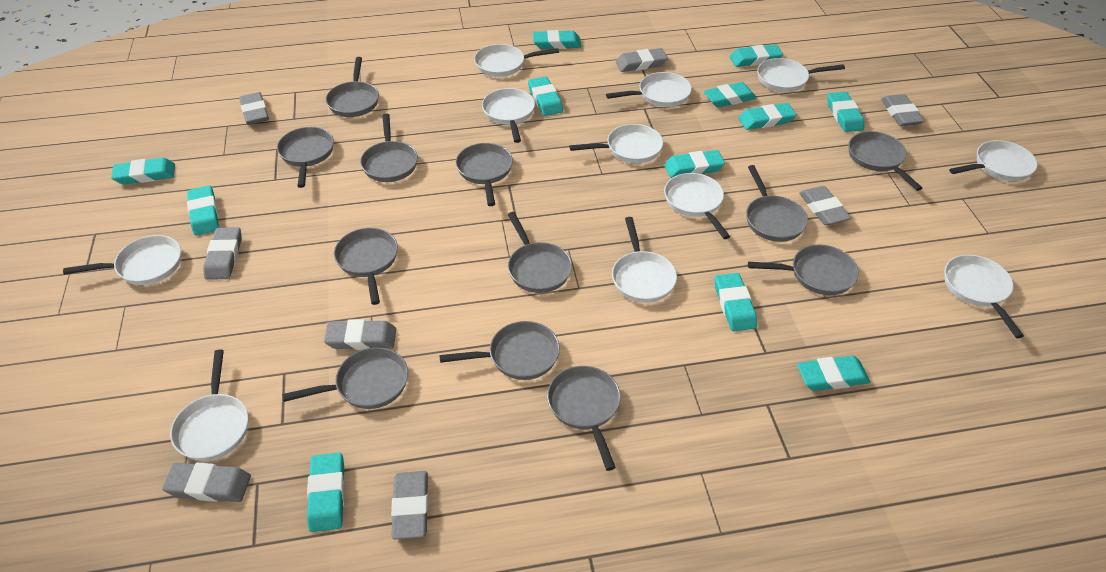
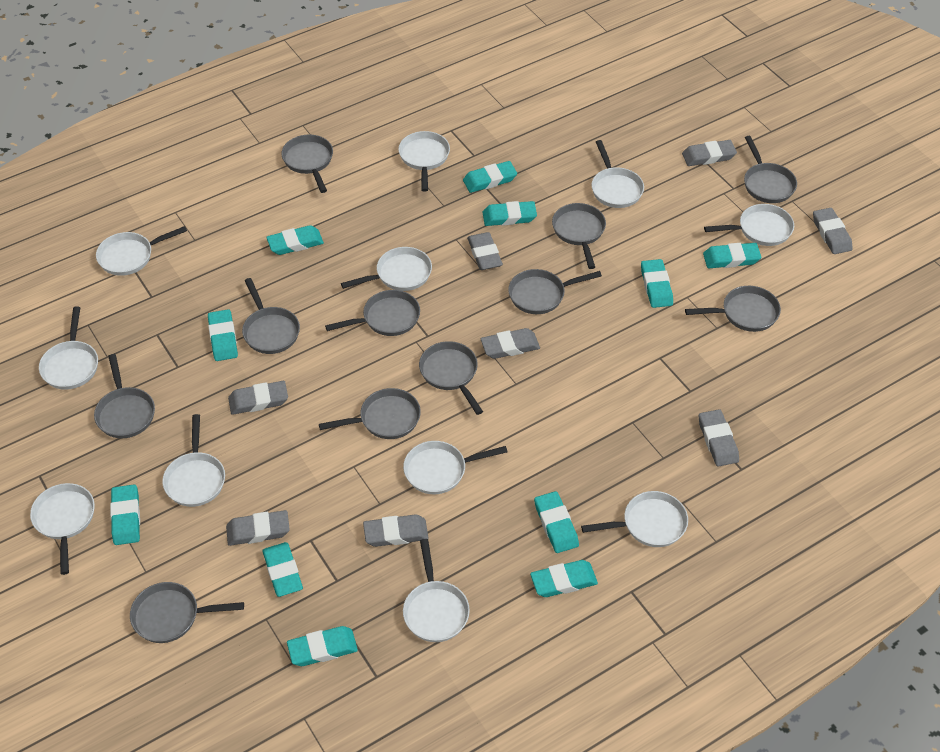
grey pan: 12 -> 11
turquoise eraser: 12 -> 11

